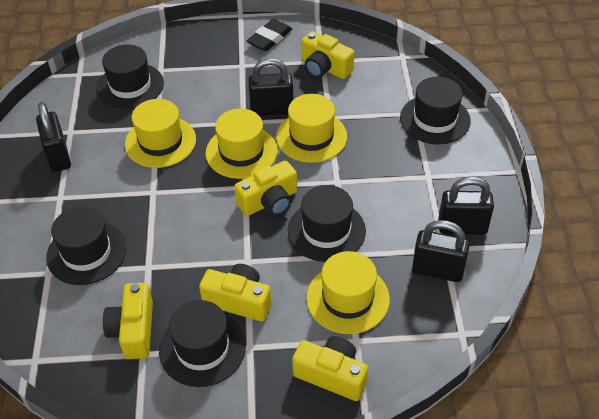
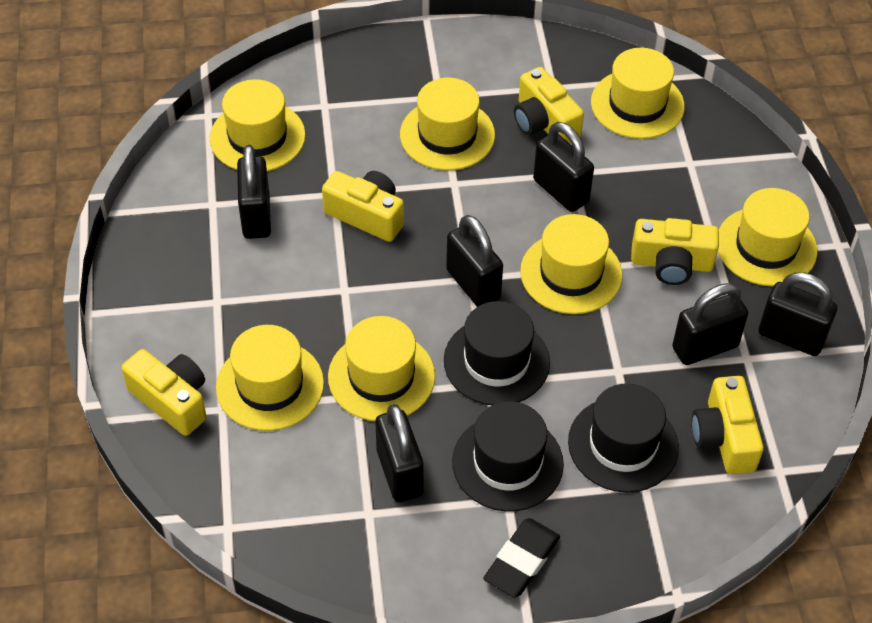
black hat: 5 -> 3
black padlock: 4 -> 6
yellow hat: 4 -> 7

